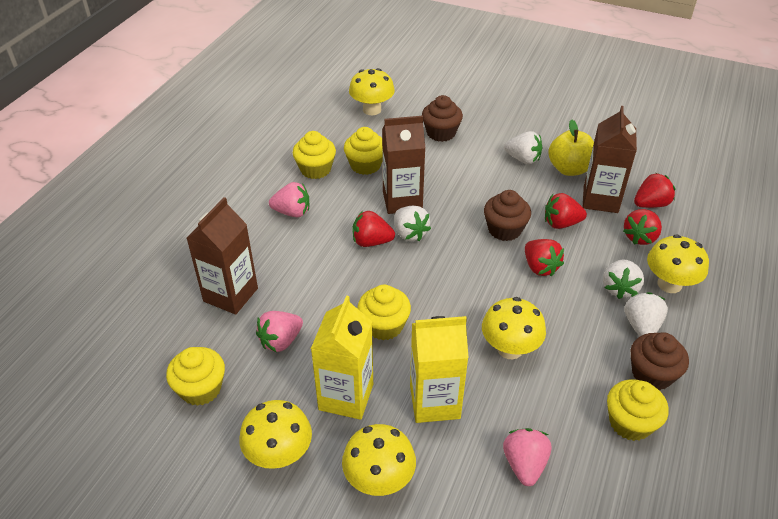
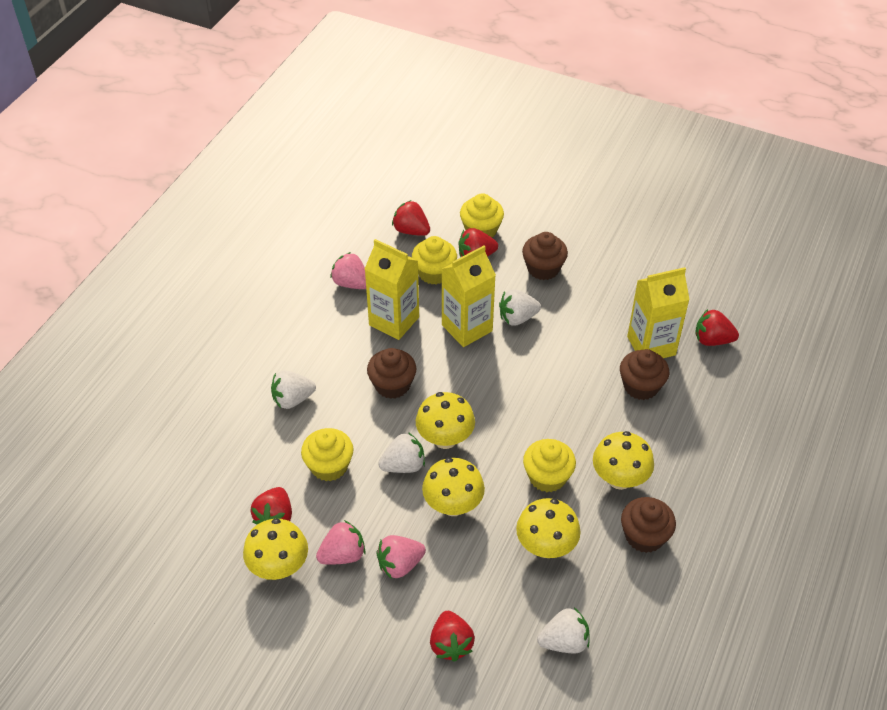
brown carton: 3 -> 0
brown cupcake: 3 -> 4
yellow apple: 1 -> 0
yellow carton: 2 -> 3
yellow cupcake: 5 -> 4

